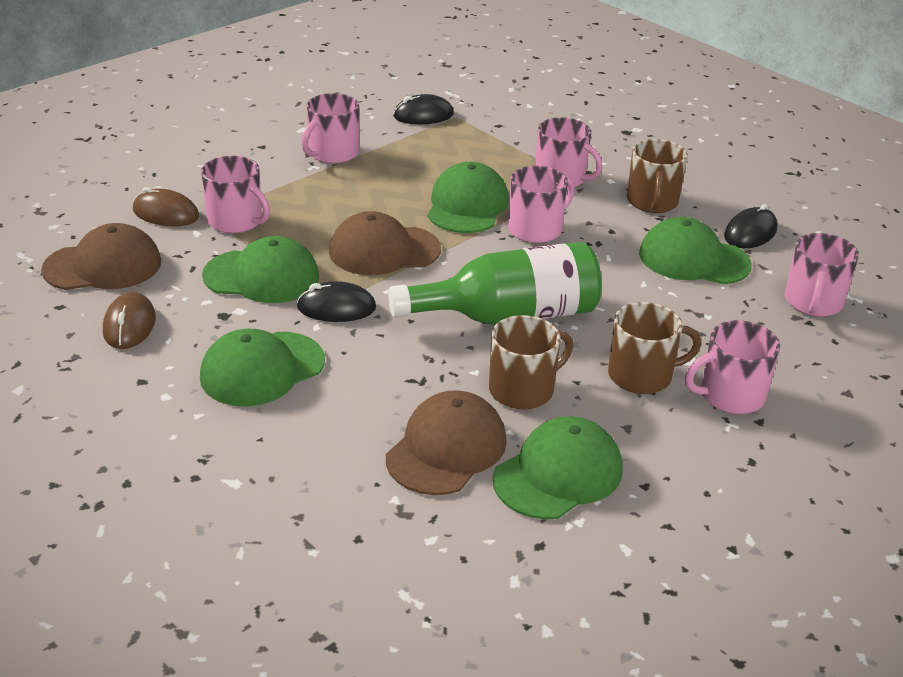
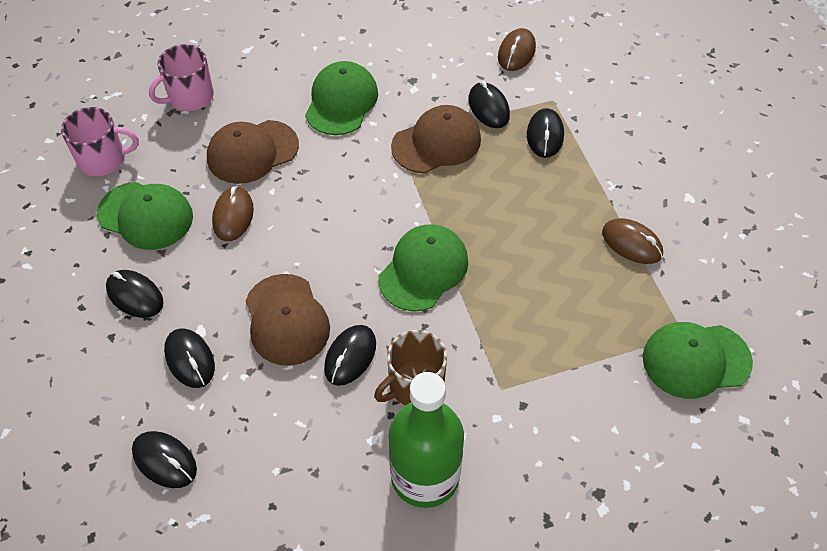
black mouse: 3 -> 6
brown mouse: 2 -> 3
brown mug: 3 -> 1
green cap: 5 -> 4
pink mug: 6 -> 2

